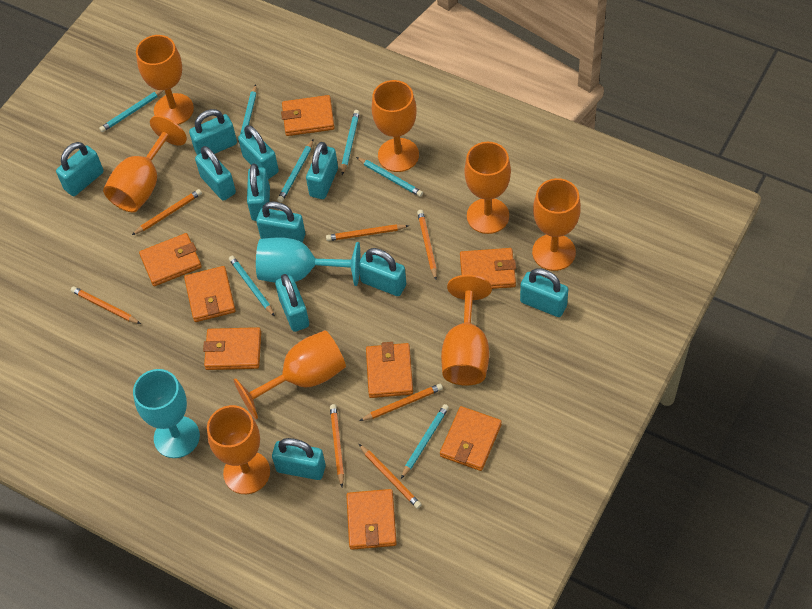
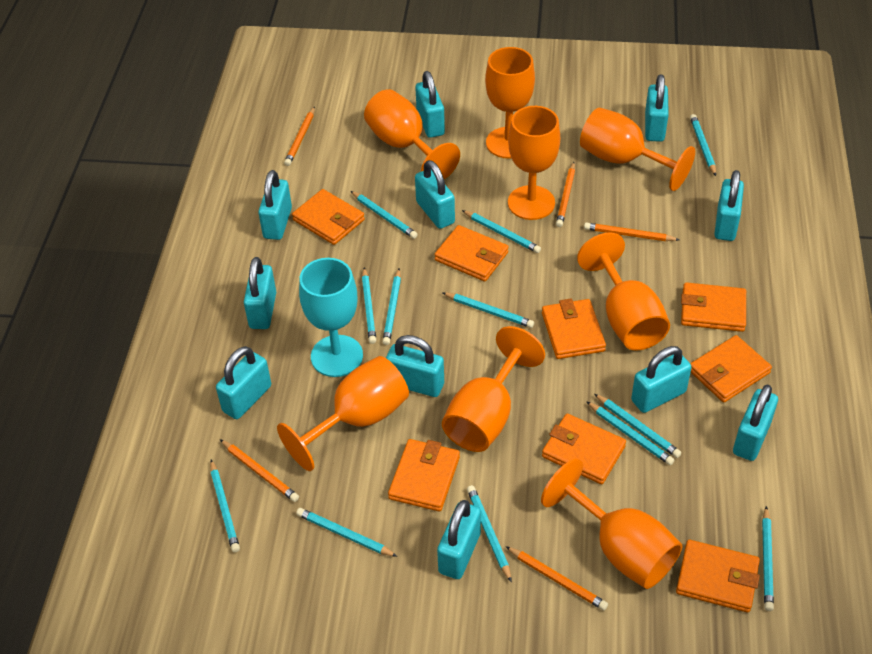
orange pencil: 7 -> 5
turquoise goblet: 2 -> 1
turquoise pencil: 7 -> 12

